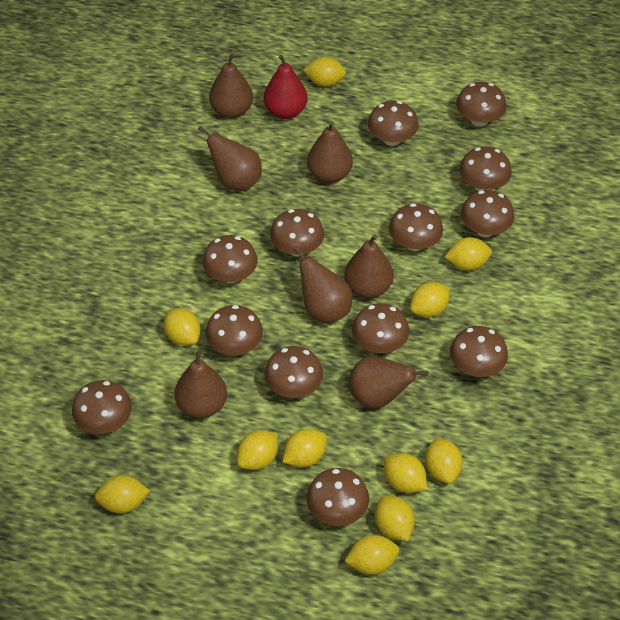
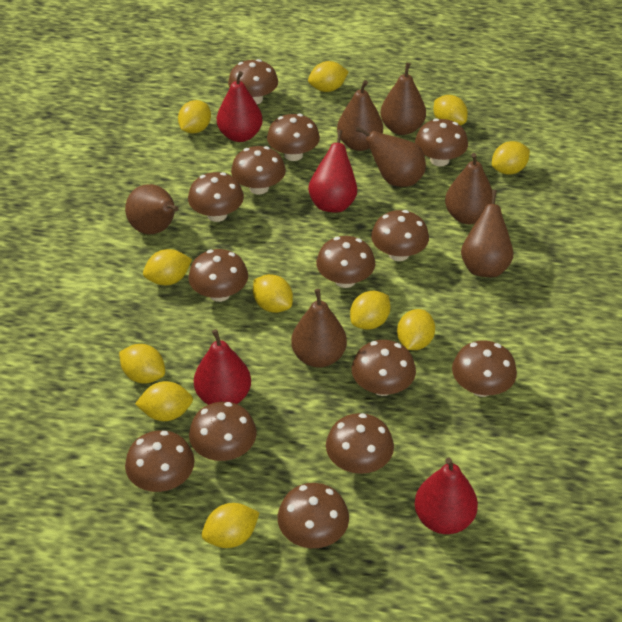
brown mushroom: 13 -> 14
red pear: 1 -> 4

